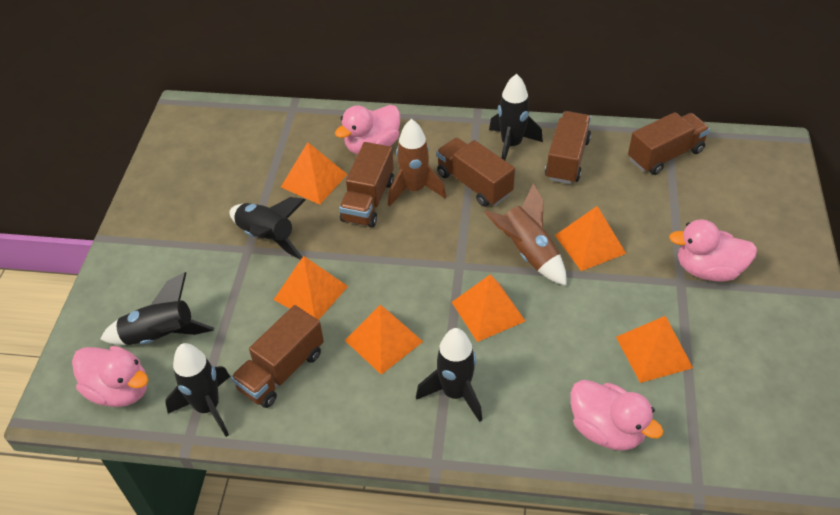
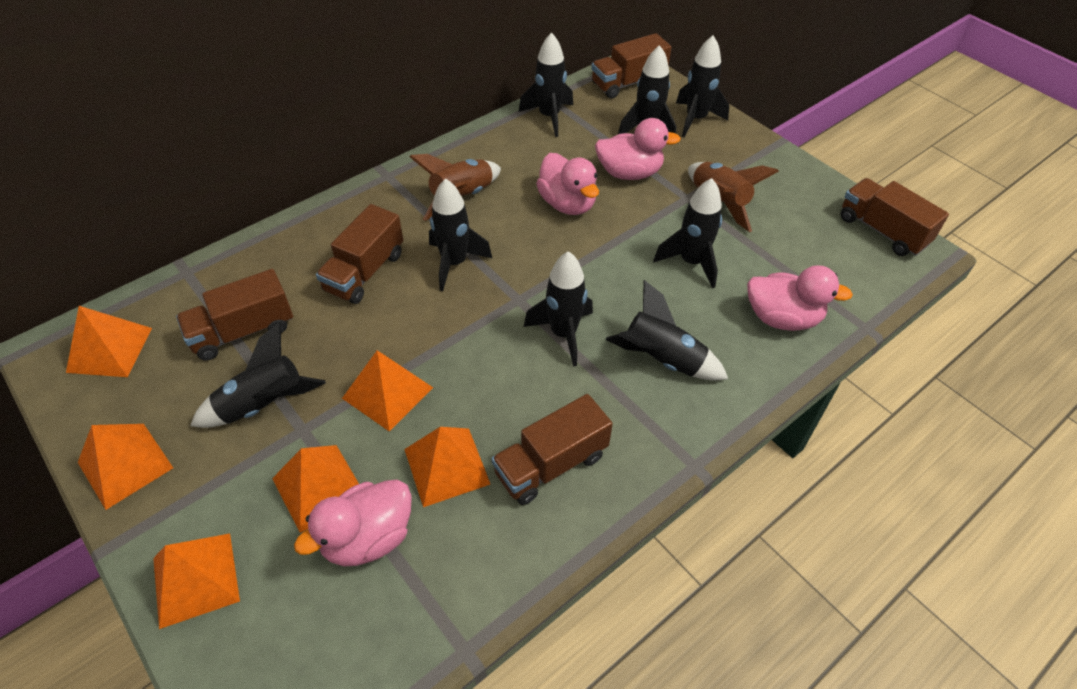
black rocket: 5 -> 8

